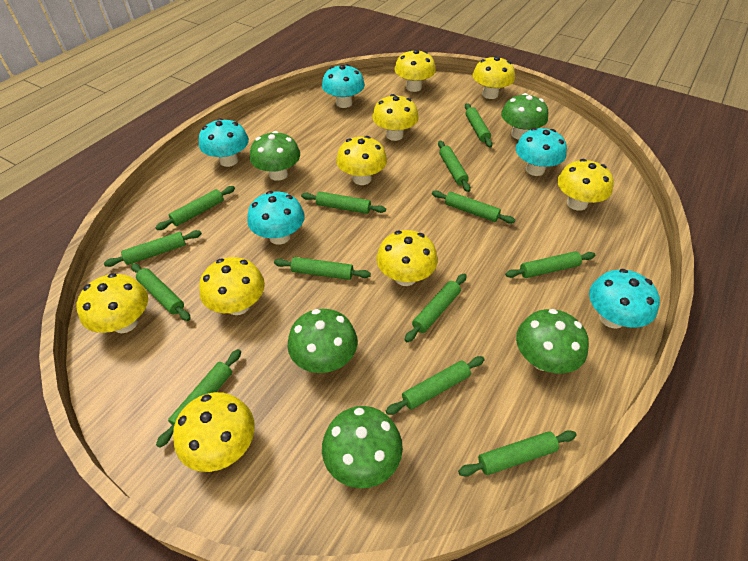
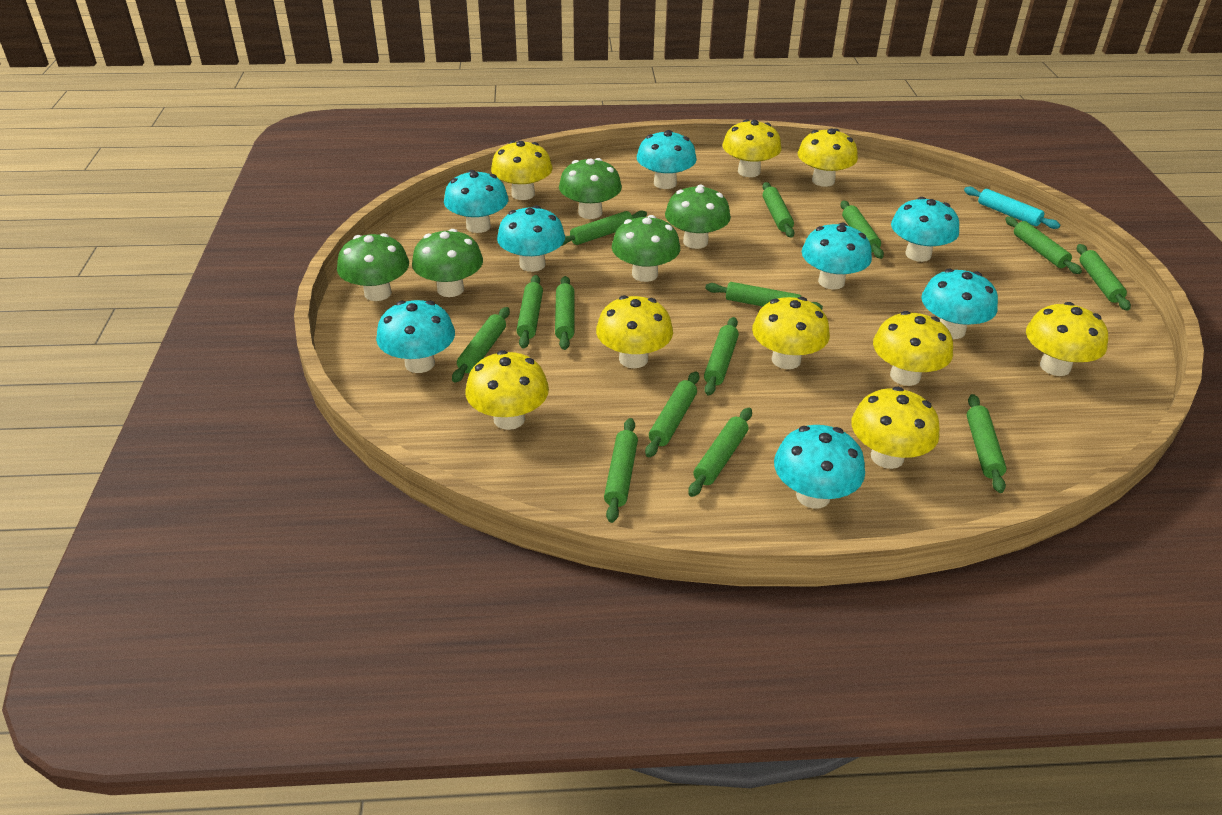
green rolling pin: 13 -> 14
turquoise mushroom: 5 -> 8
turquoise rolling pin: 0 -> 1

